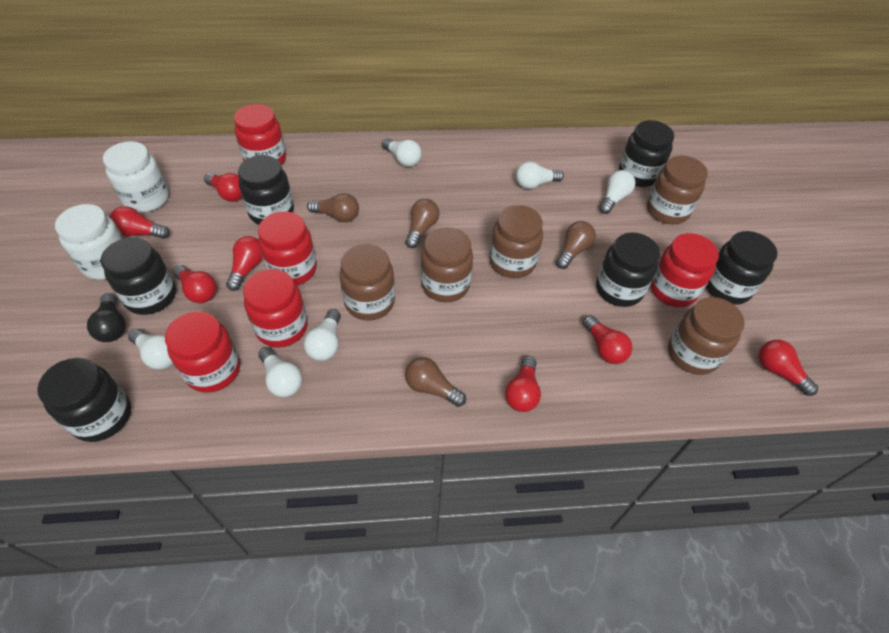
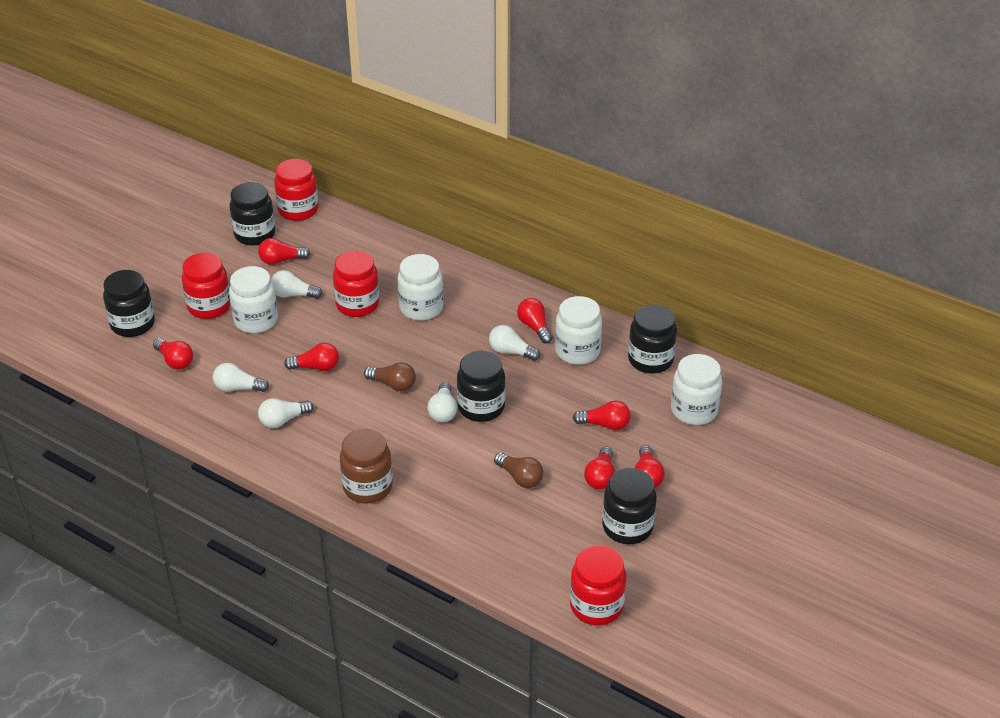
black jar: 6 -> 5
black light bulb: 1 -> 0
brown jar: 5 -> 1
brown light bulb: 4 -> 2
red jar: 5 -> 4
white jar: 2 -> 4
white light bulb: 6 -> 5

